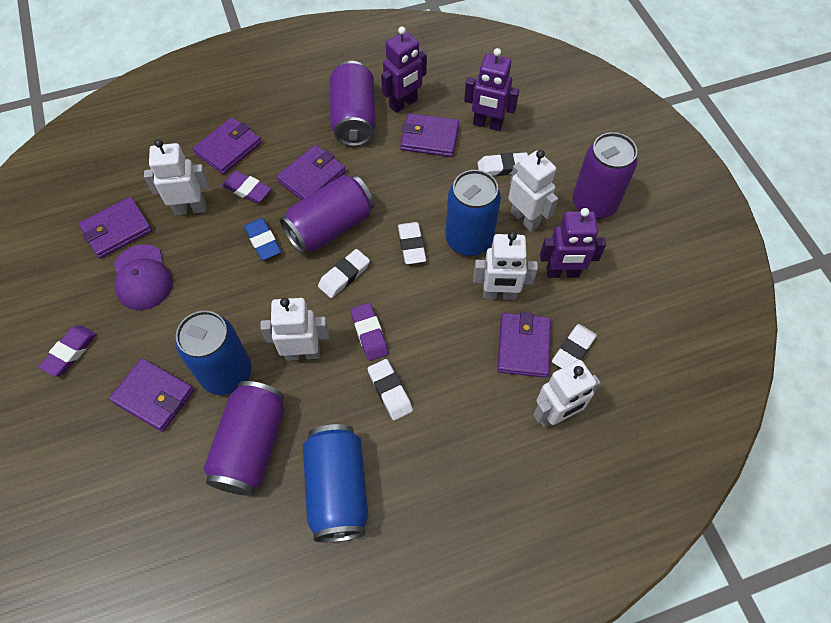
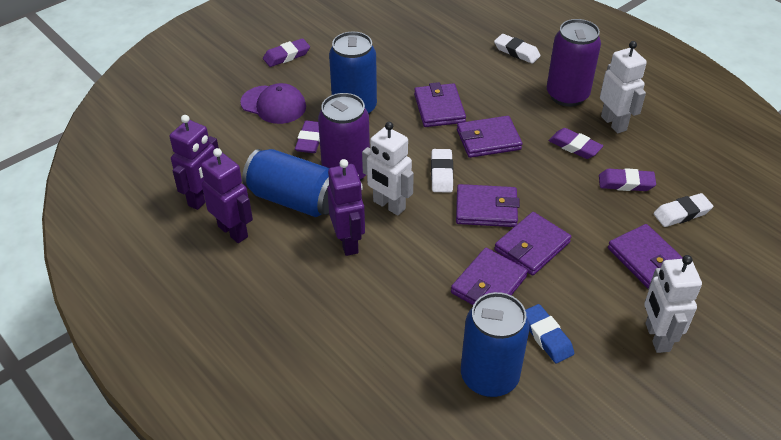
purple can: 4 -> 2
purple eraser: 3 -> 4
white eraser: 5 -> 3
white robot: 5 -> 3

